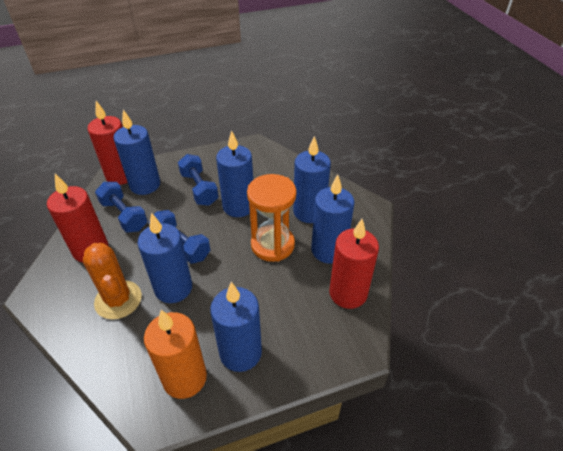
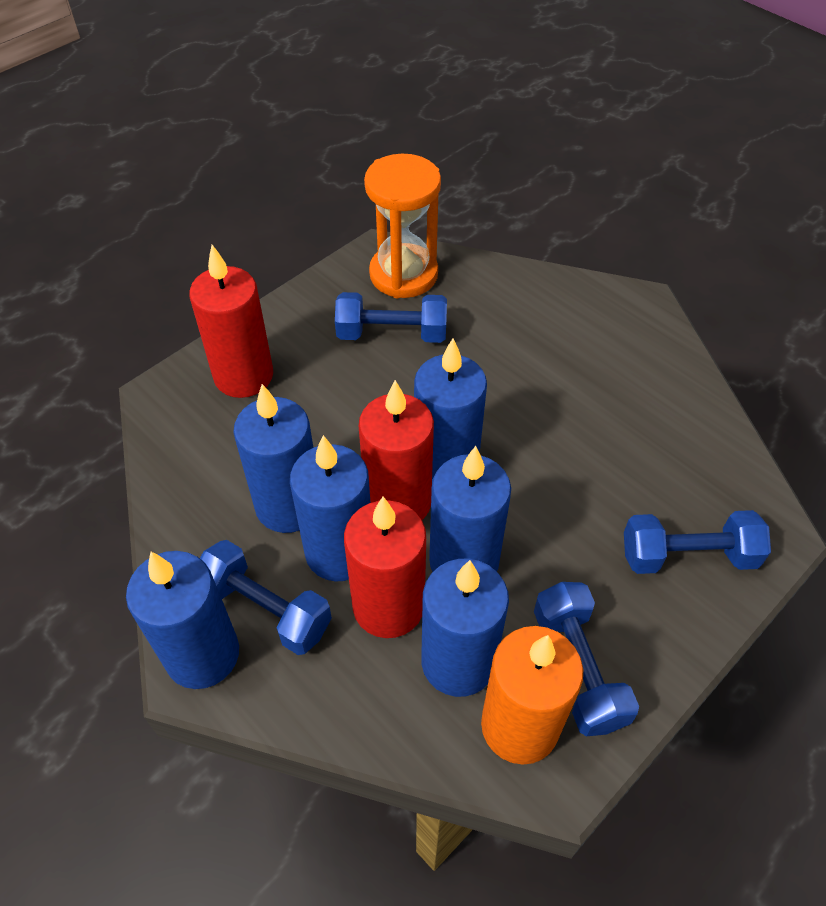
blue dumbbell: 3 -> 4
orange cactus: 1 -> 0

